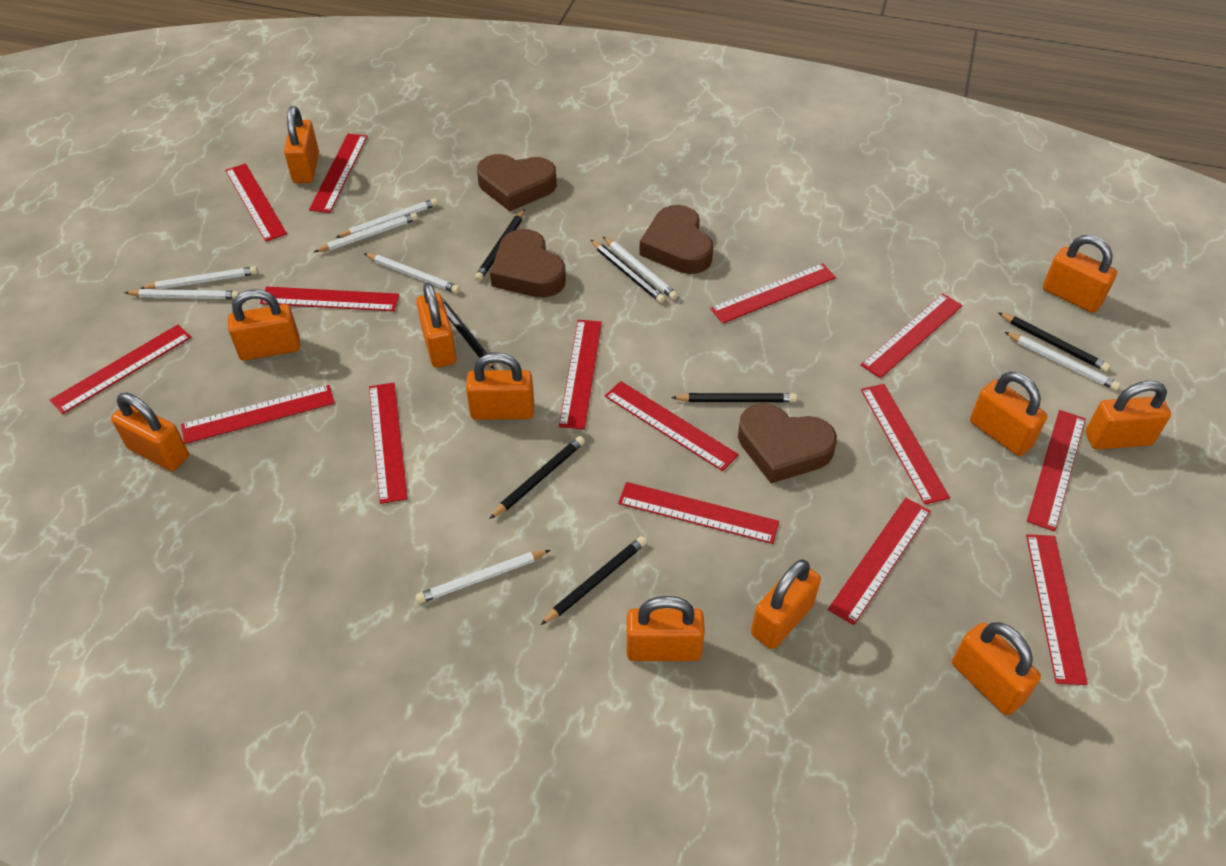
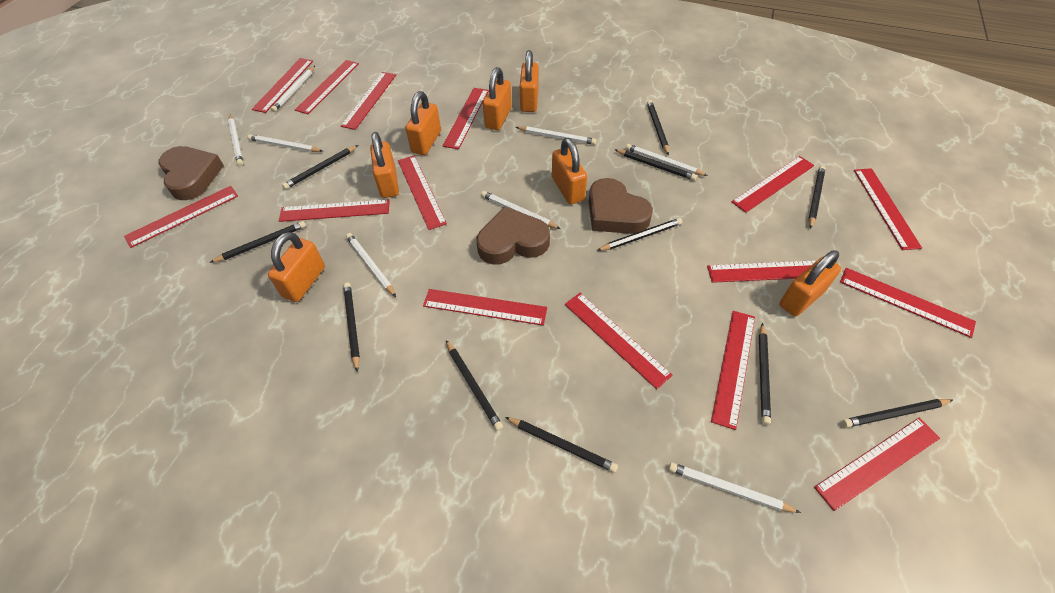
black pencil: 7 -> 11
brown heart: 4 -> 3
orange padlock: 11 -> 7

